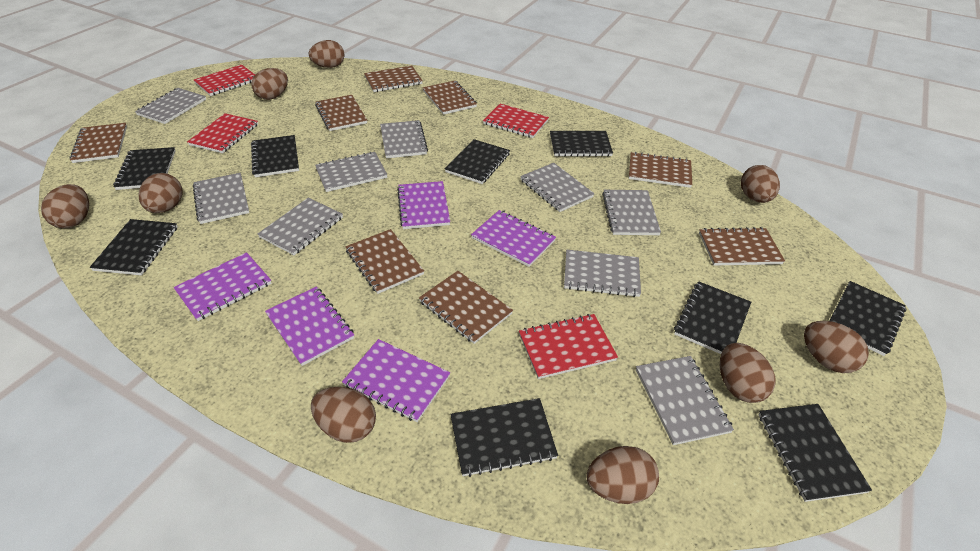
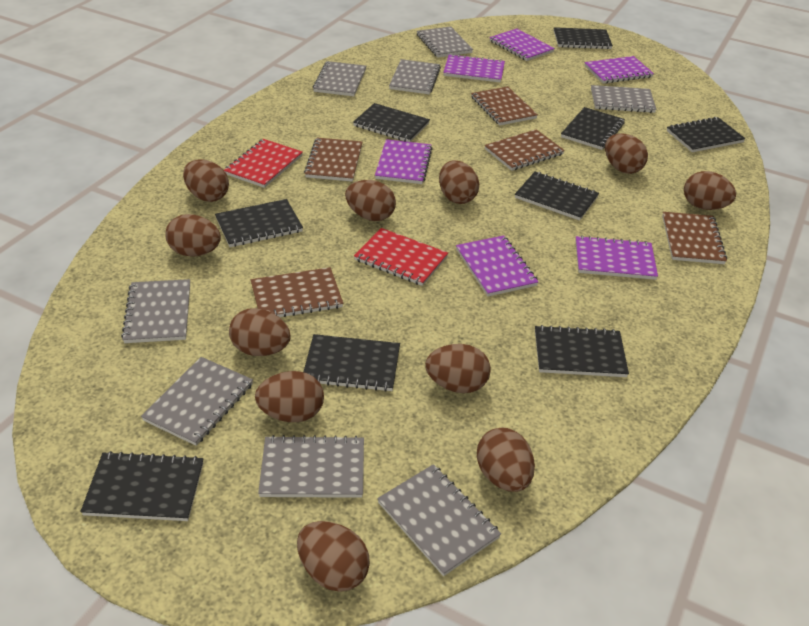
brown egg: 9 -> 11
brown notebook: 8 -> 5
grey notebook: 9 -> 8
purple notebook: 5 -> 6
red notebook: 4 -> 2

